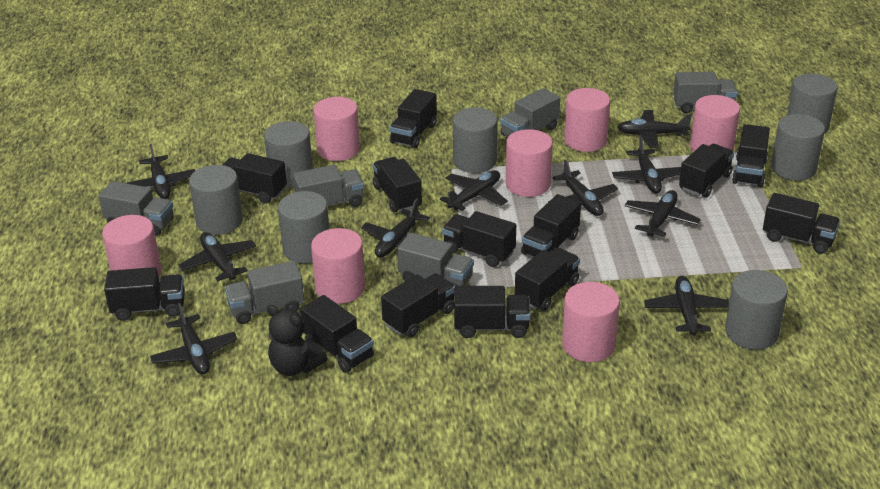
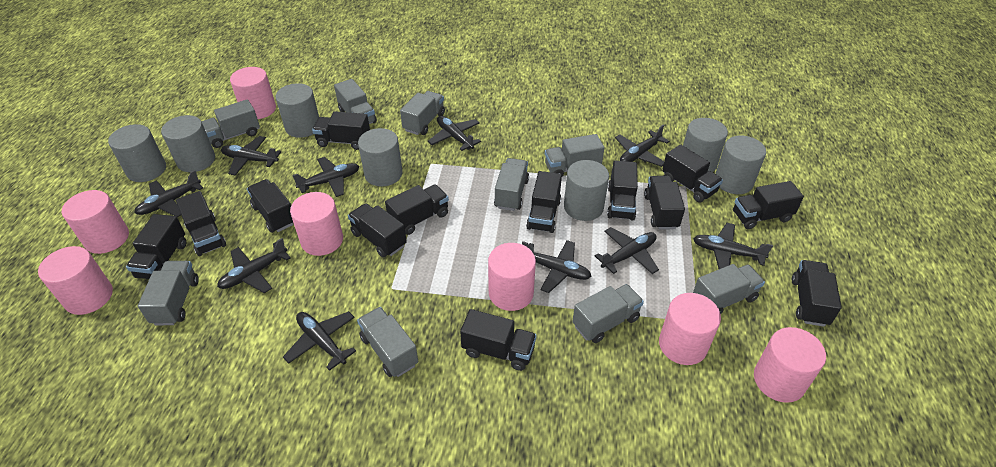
black teddy bear: 1 -> 0
grey truck: 6 -> 9

